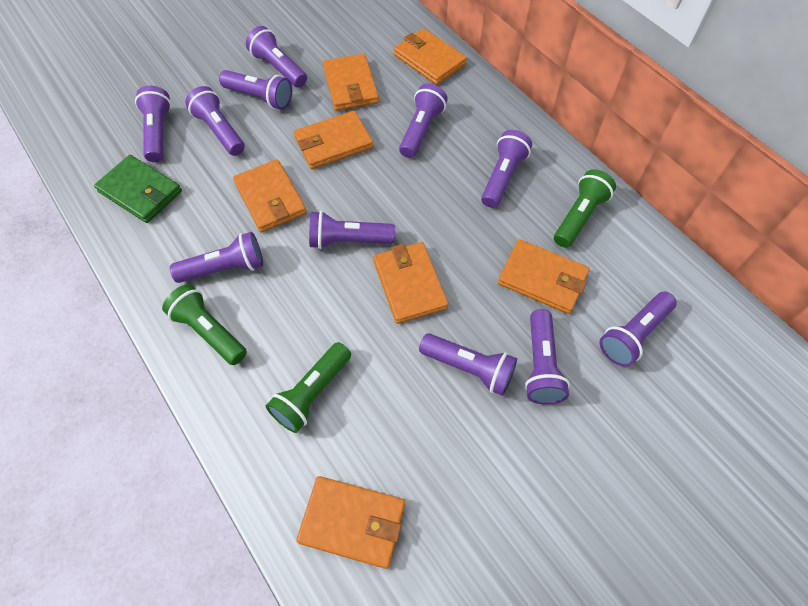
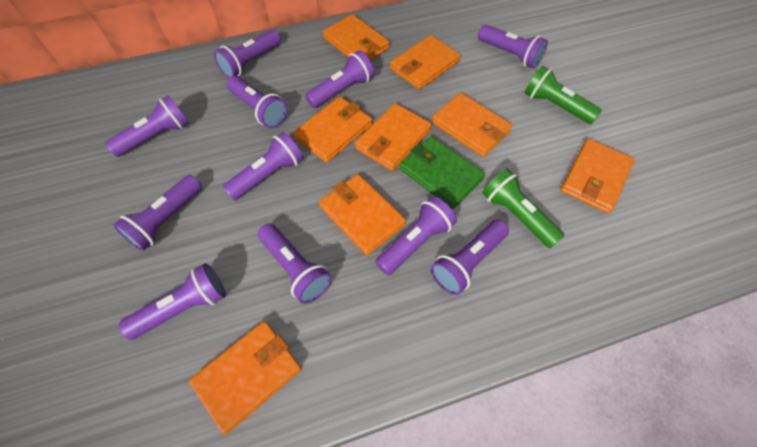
green flashlight: 3 -> 2
orange wallet: 7 -> 8

